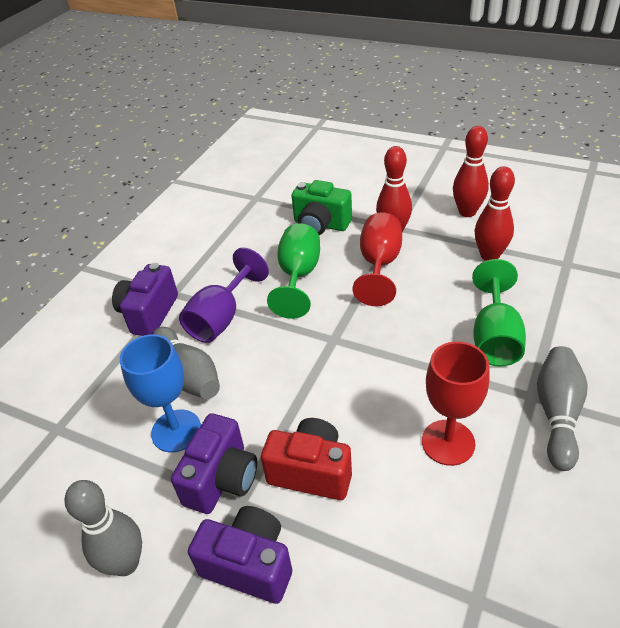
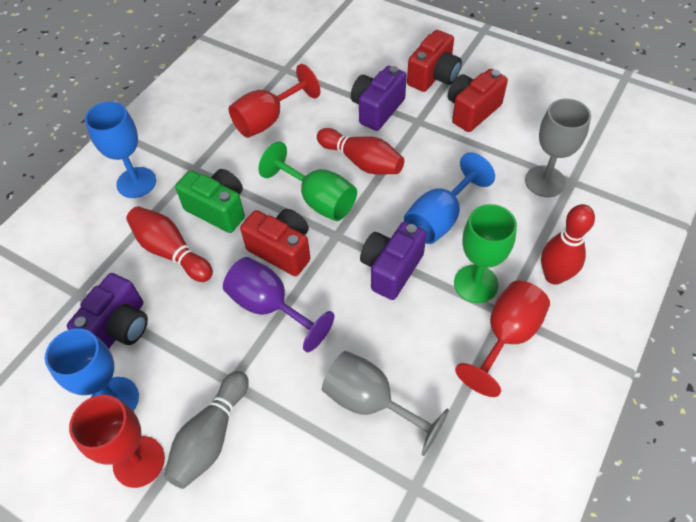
blue goblet: 1 -> 3
grey bowling pin: 3 -> 1
grey goblet: 0 -> 2
red camera: 1 -> 3
red goblet: 2 -> 3

